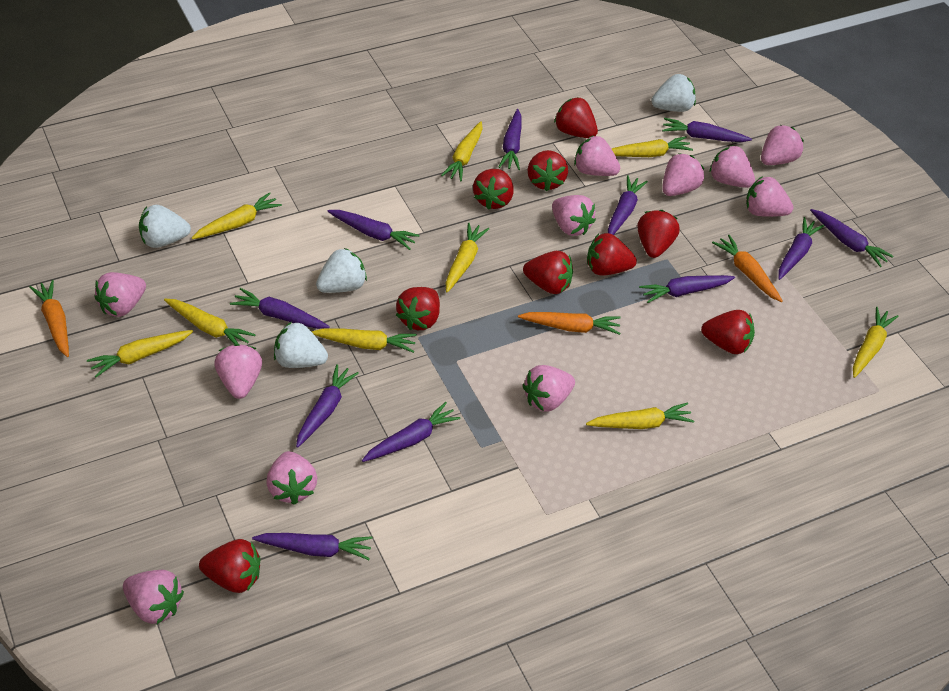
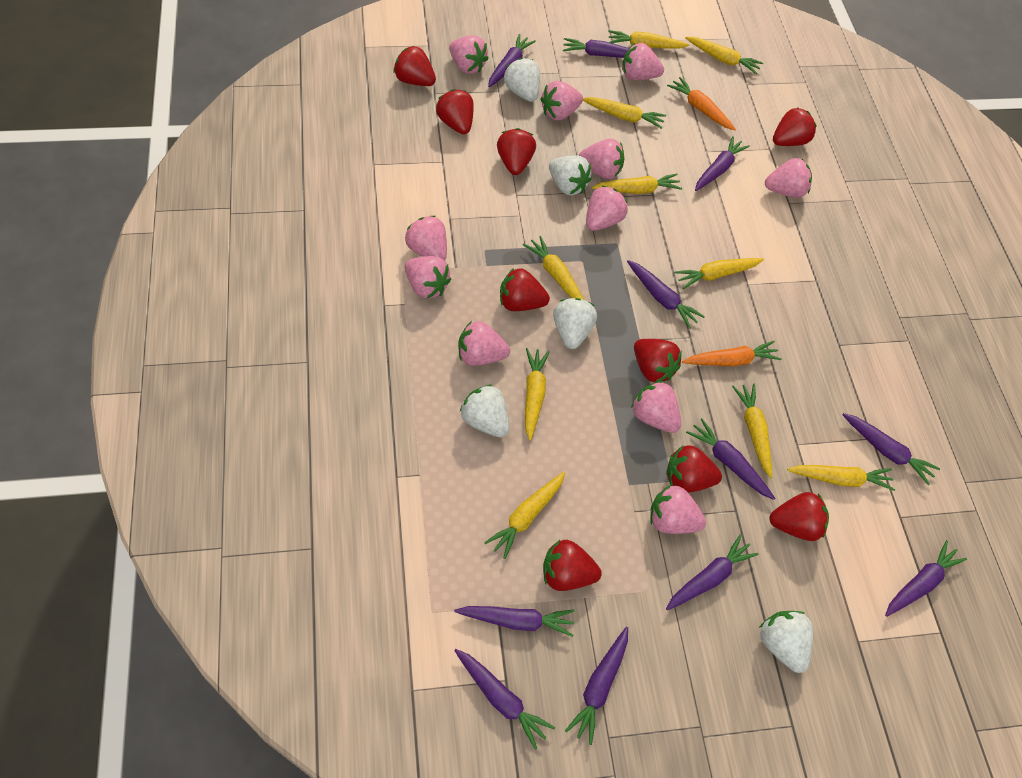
orange carrot: 3 -> 2
white strawberry: 4 -> 5
yellow carrot: 9 -> 10

